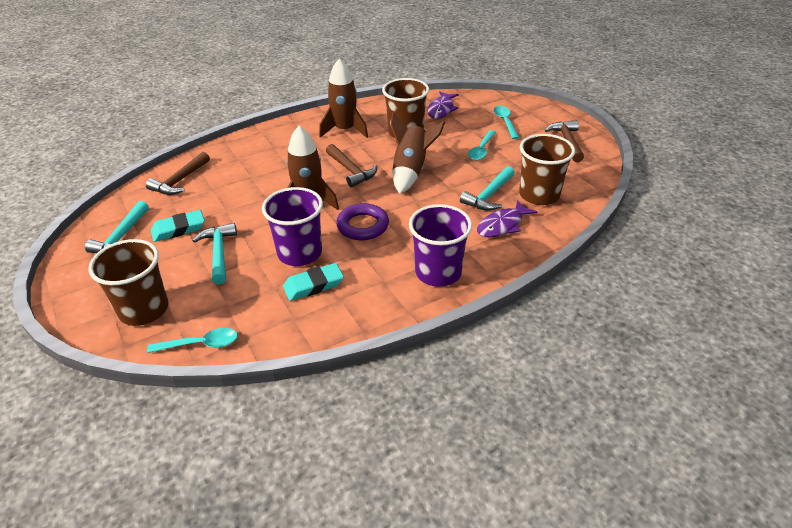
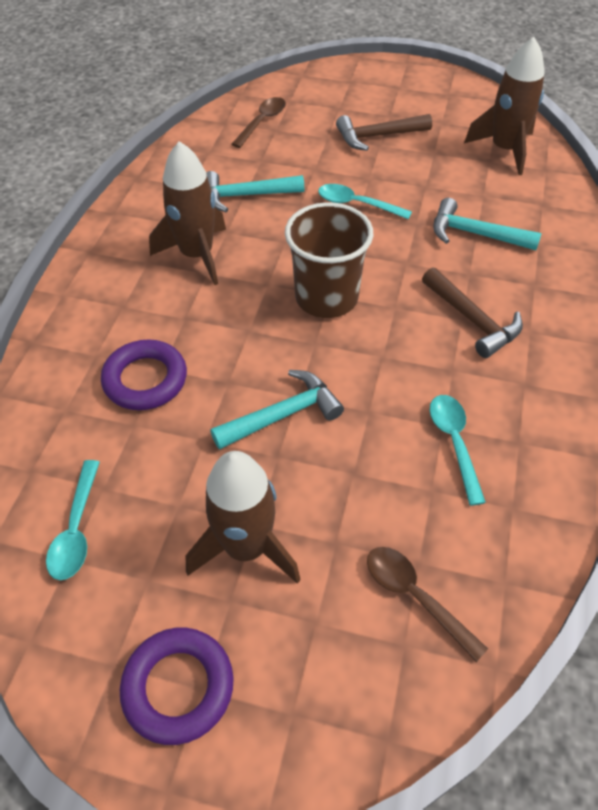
brown cup: 3 -> 1
brown hammer: 3 -> 2
brown spoon: 0 -> 2
purple cup: 2 -> 0
purple fish: 2 -> 0
purple ring: 1 -> 2
turquoise eraser: 2 -> 0

